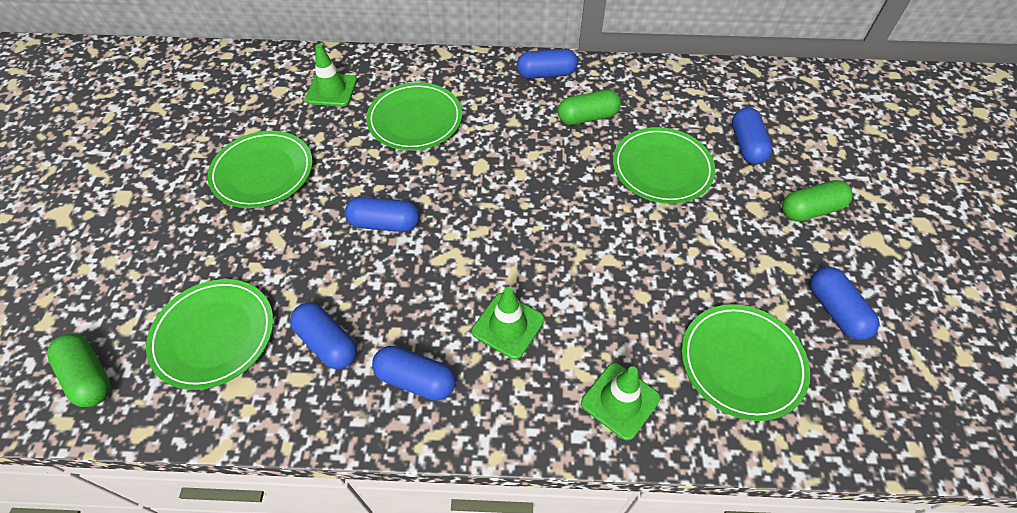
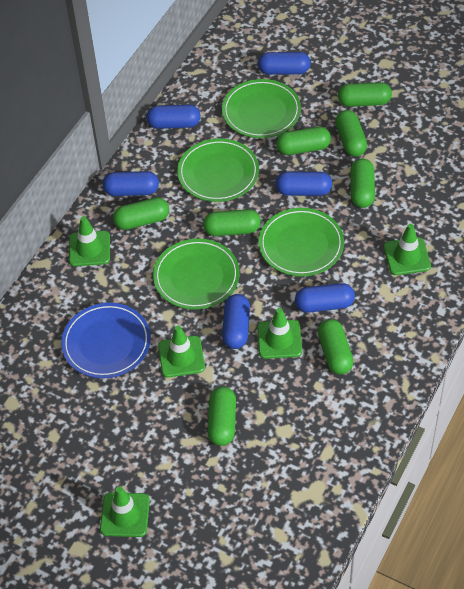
blue plate: 0 -> 1
green capsule: 3 -> 8
green plate: 5 -> 4
green traffic cone: 3 -> 5

